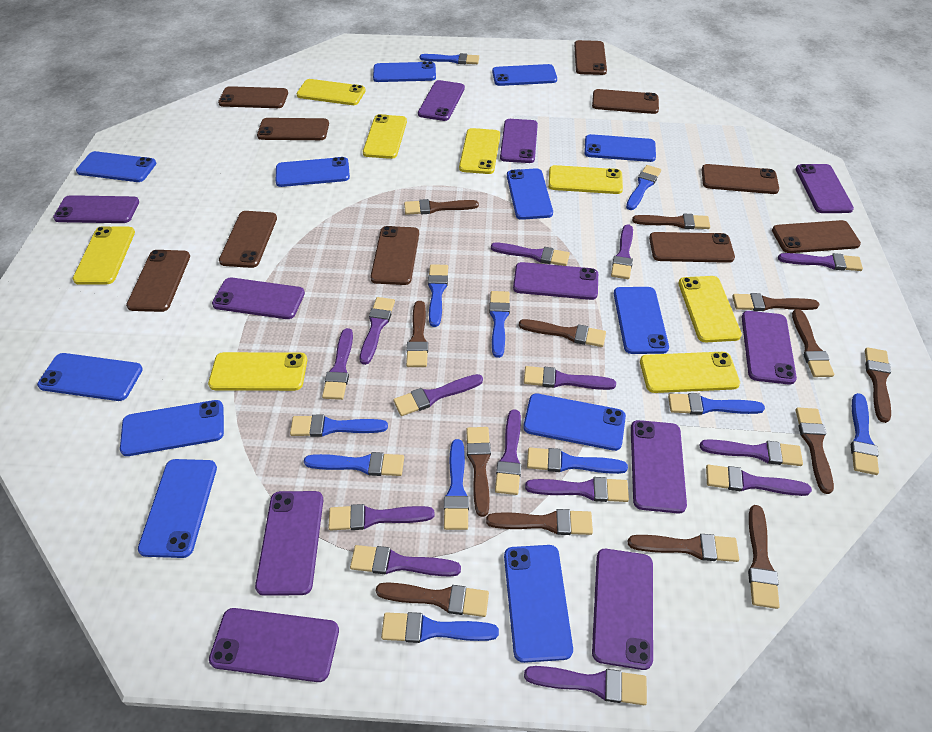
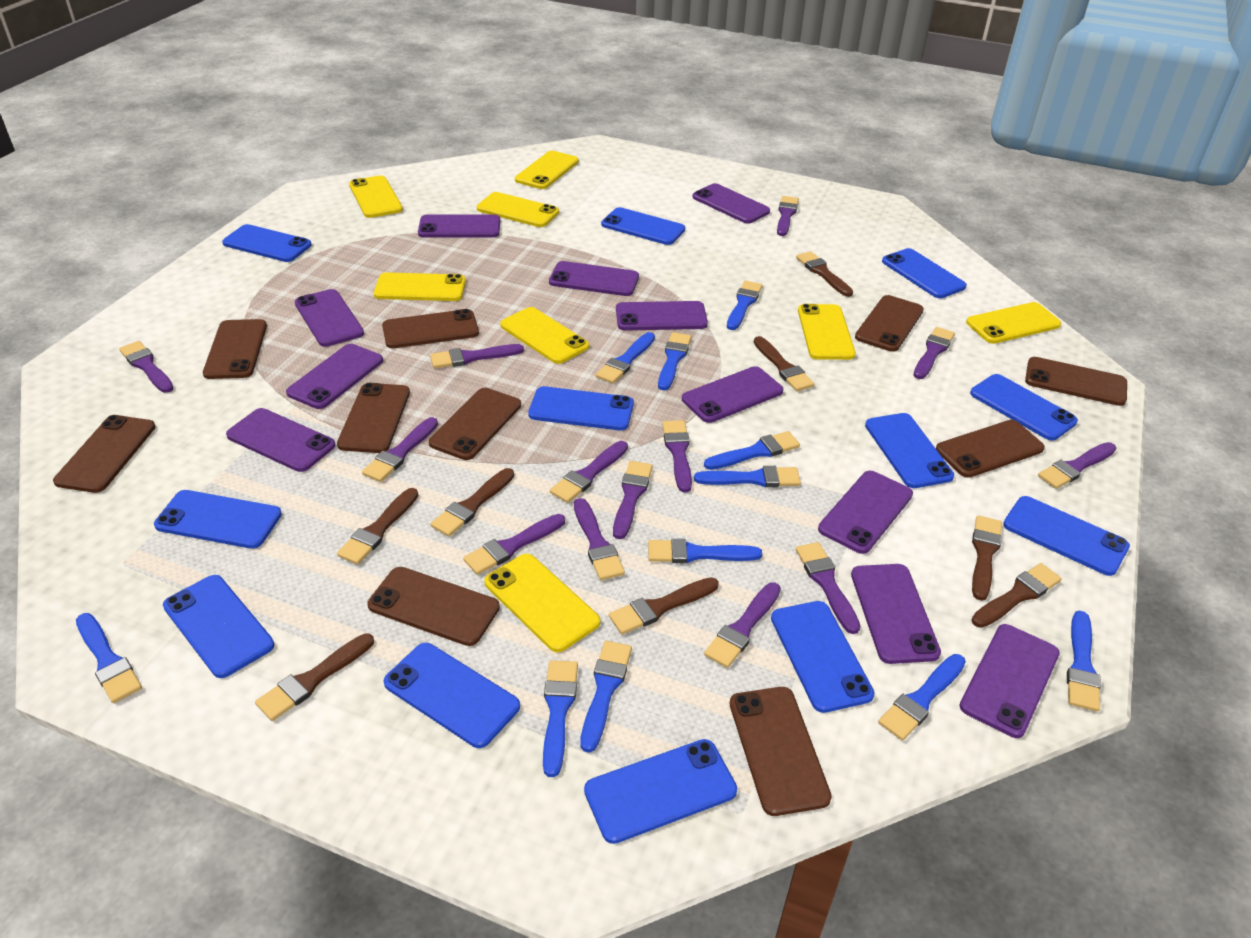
brown brush: 13 -> 8
purple brush: 14 -> 13

